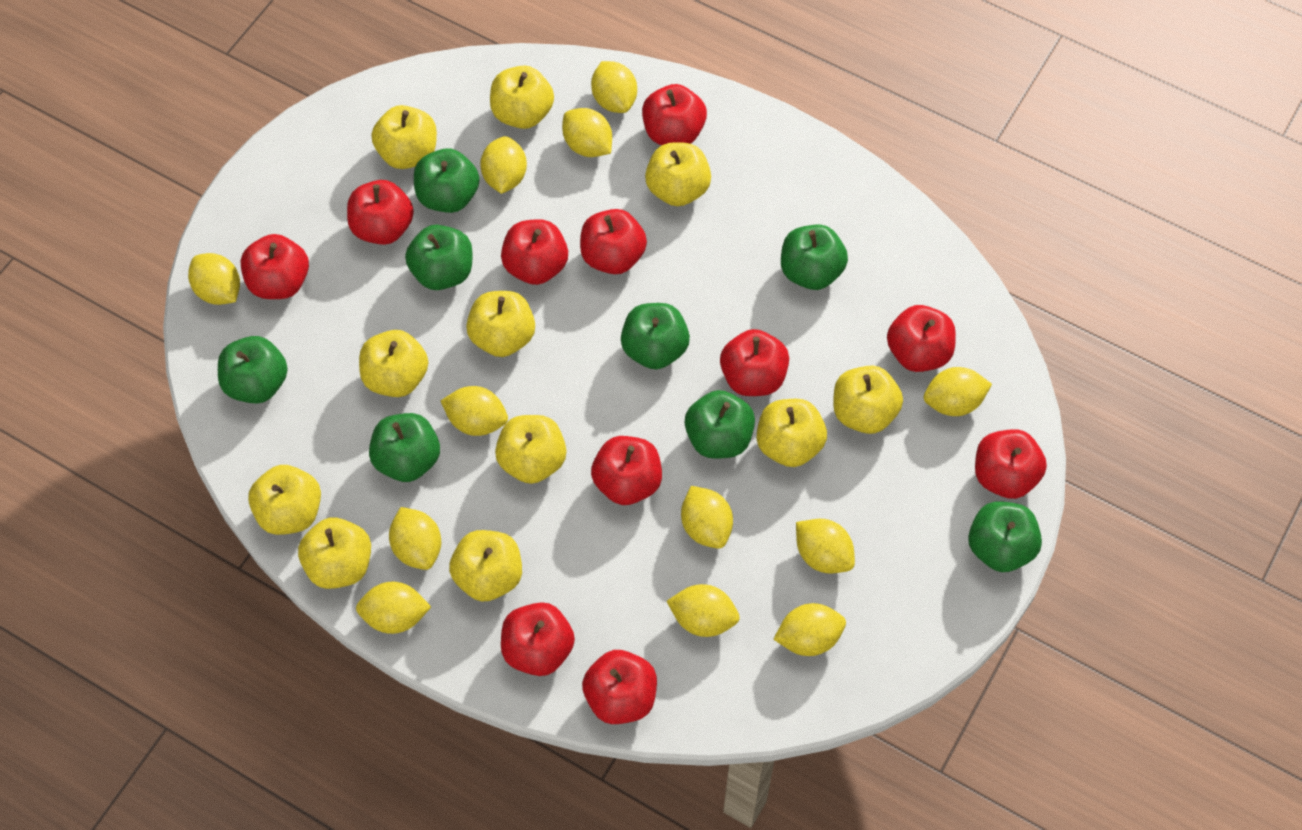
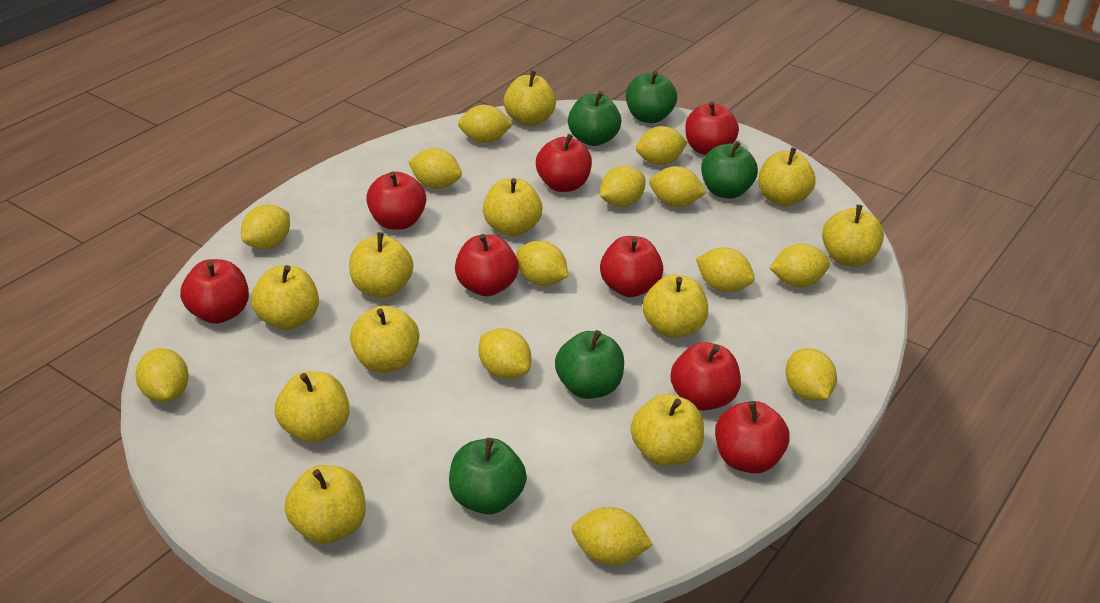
green apple: 8 -> 5
red apple: 11 -> 8
yellow lemon: 12 -> 13

